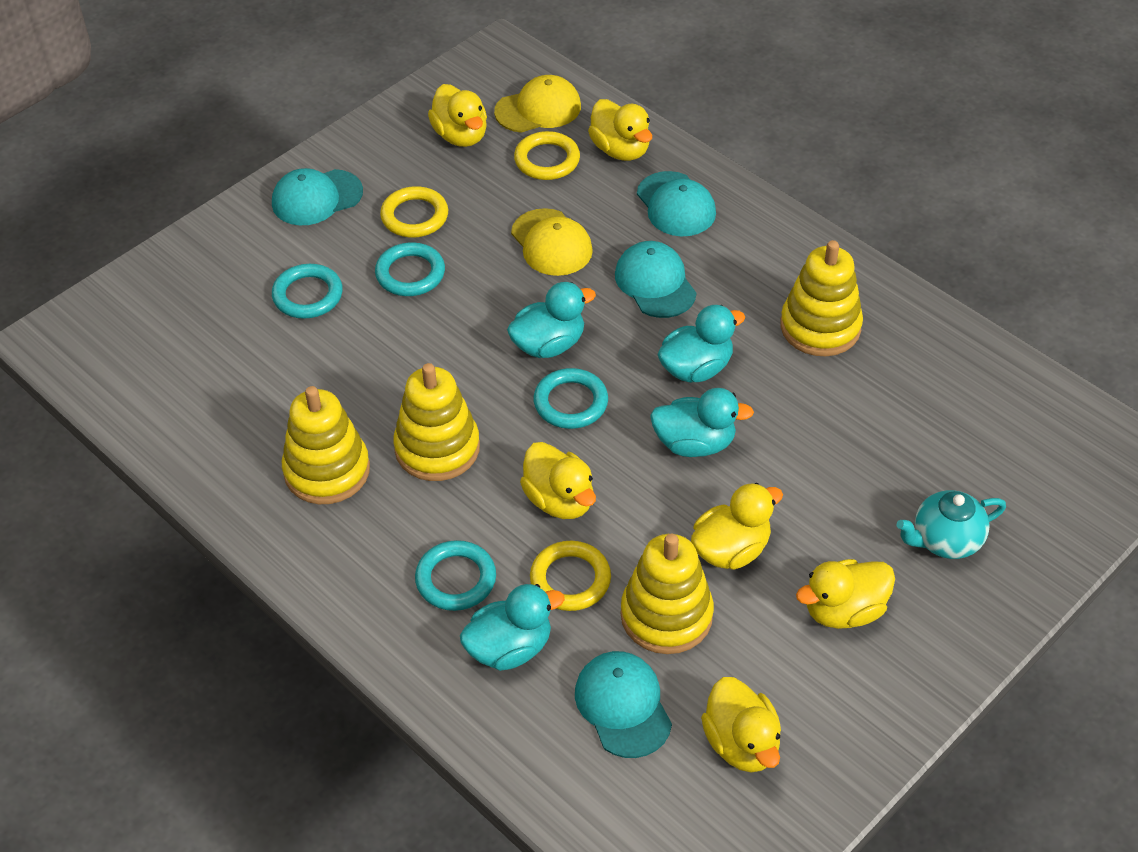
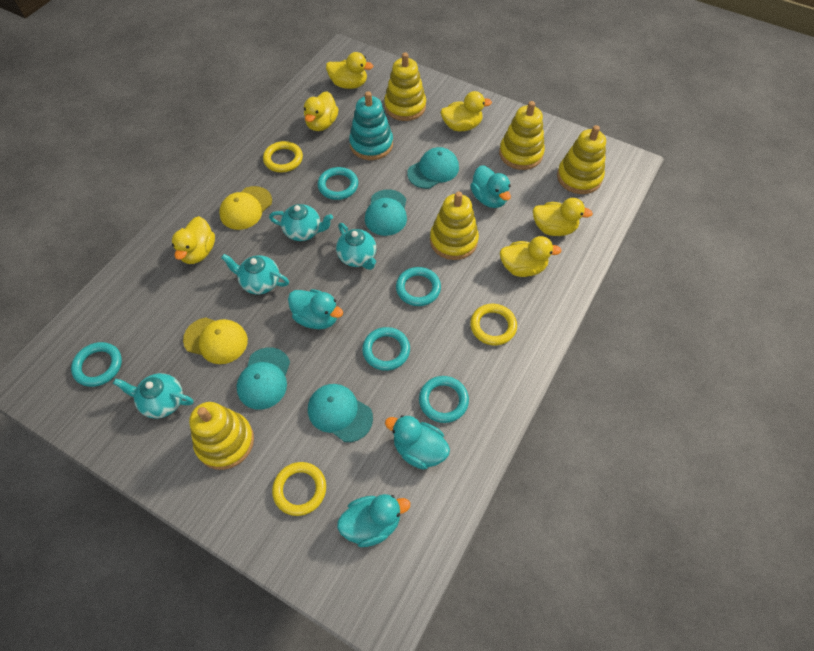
turquoise ring: 4 -> 5
turquoise stacking toy: 0 -> 1
turquoise teapot: 1 -> 4
yellow stacking toy: 4 -> 5

